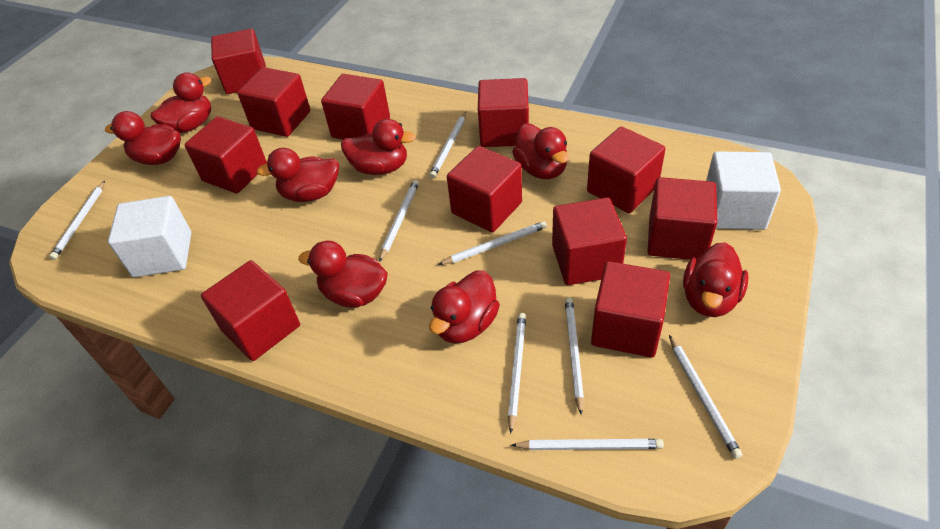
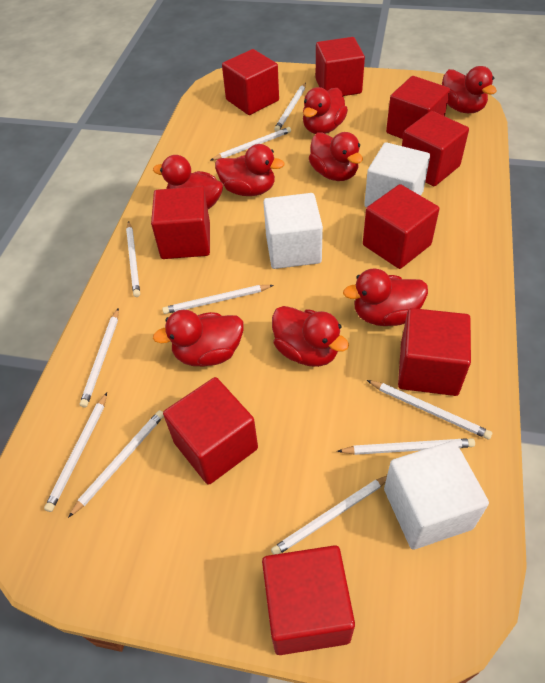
red cube: 11 -> 9
white cube: 2 -> 3
white pencil: 8 -> 10

